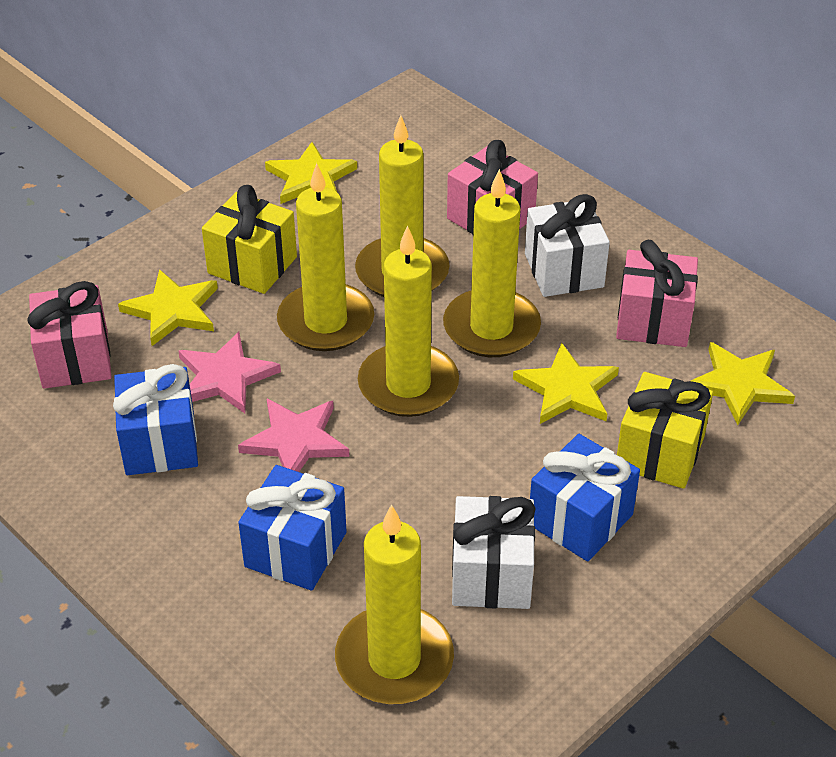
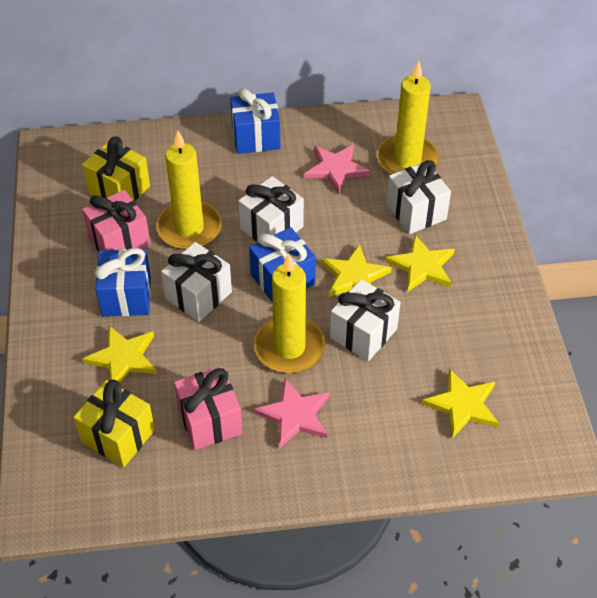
pink gift: 3 -> 2
white gift: 2 -> 4
yellow candle: 5 -> 3

